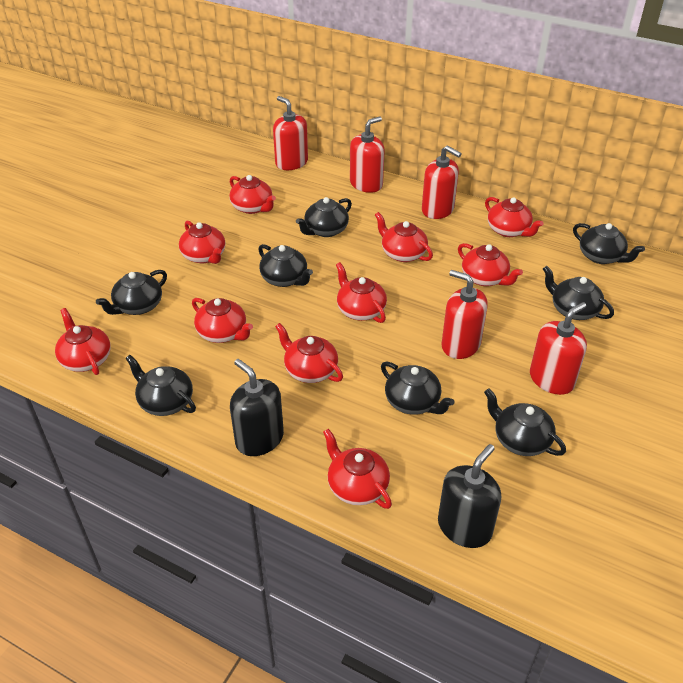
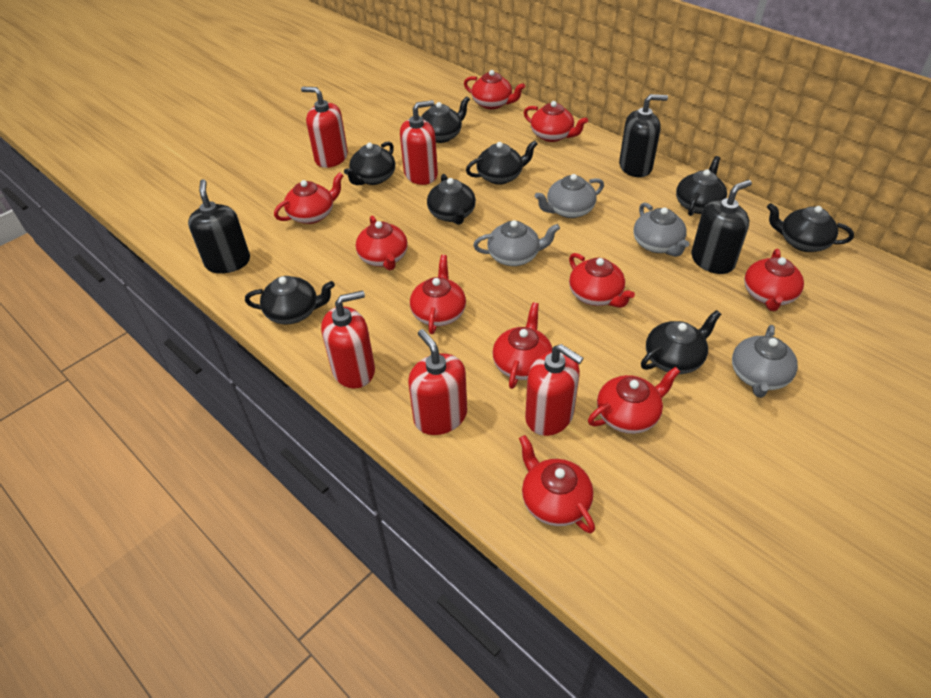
black soap dispenser: 2 -> 3
grey teapot: 0 -> 4

